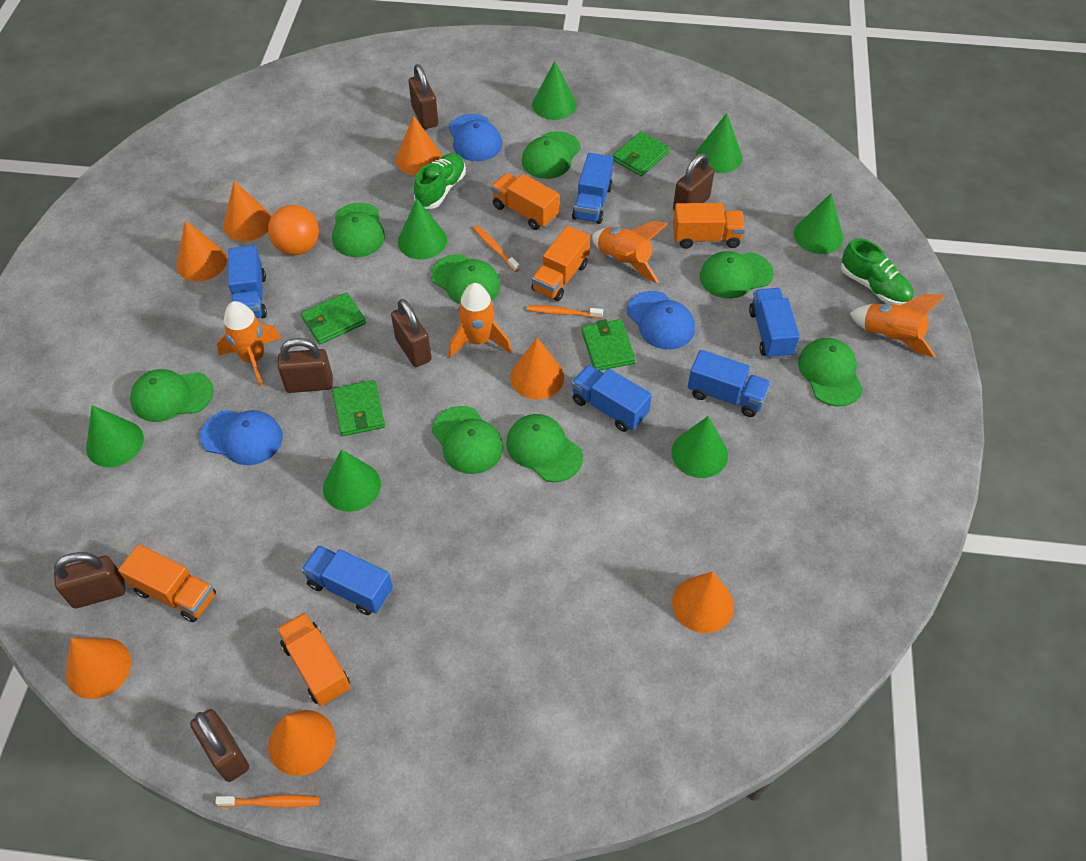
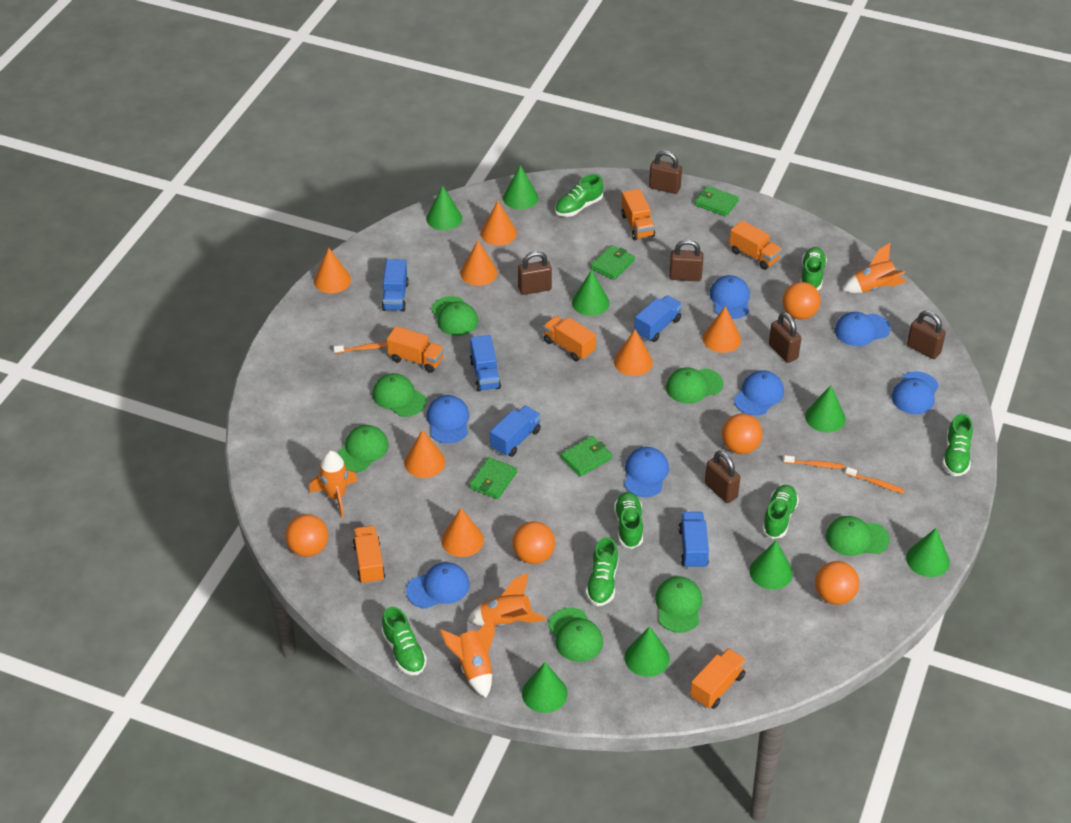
blue cap: 3 -> 7
blue truck: 6 -> 5
green cap: 8 -> 7
green cone: 7 -> 8
green shoe: 2 -> 7
orange ball: 1 -> 5
orange truck: 5 -> 6

